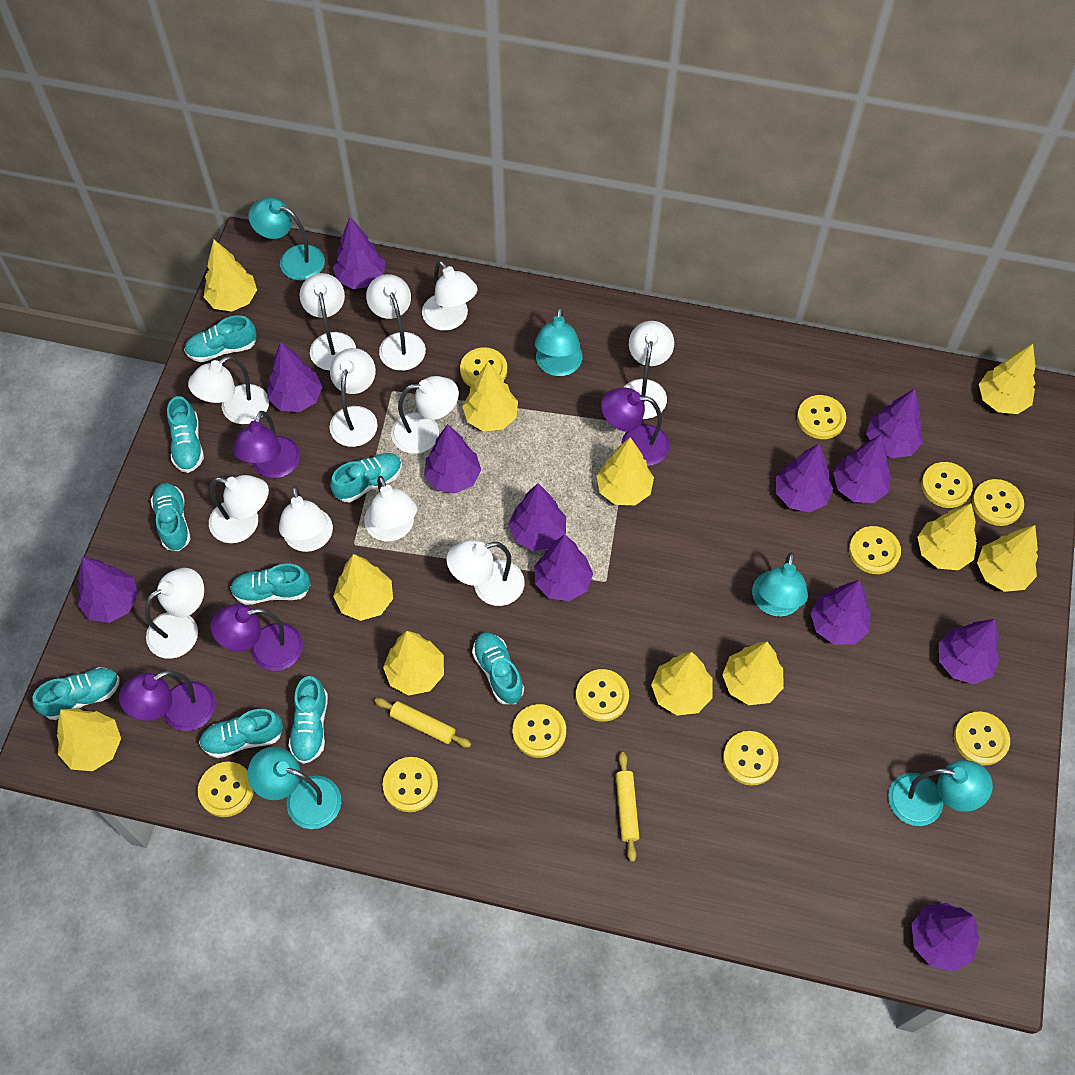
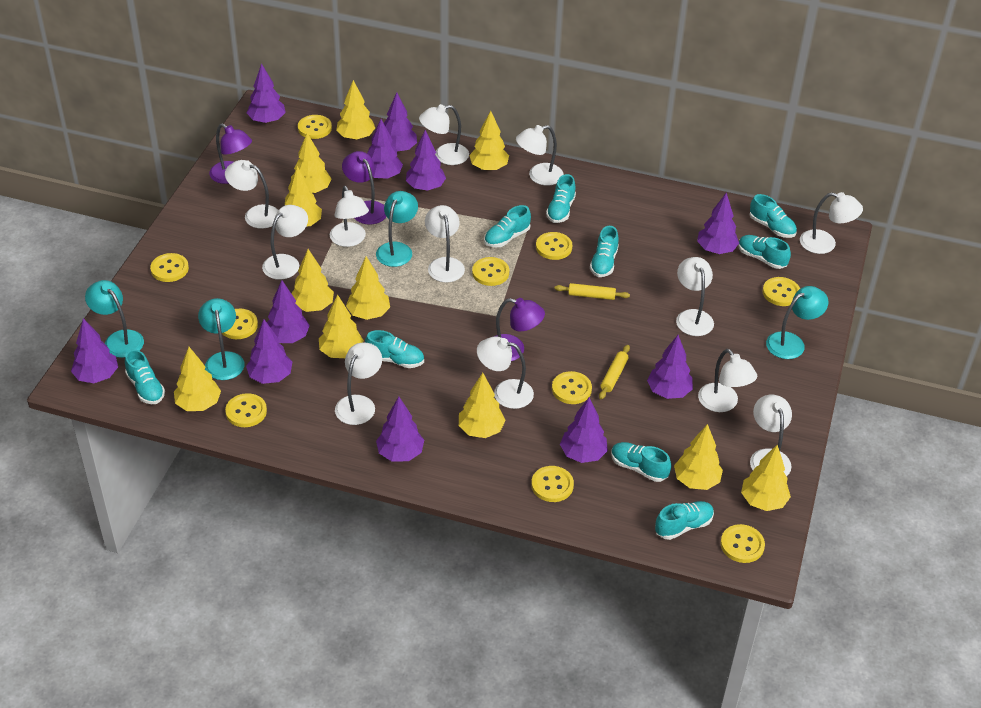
purple lamp: 4 -> 3
purple tree: 12 -> 11
turquoise lamp: 5 -> 4
yellow button: 11 -> 10

